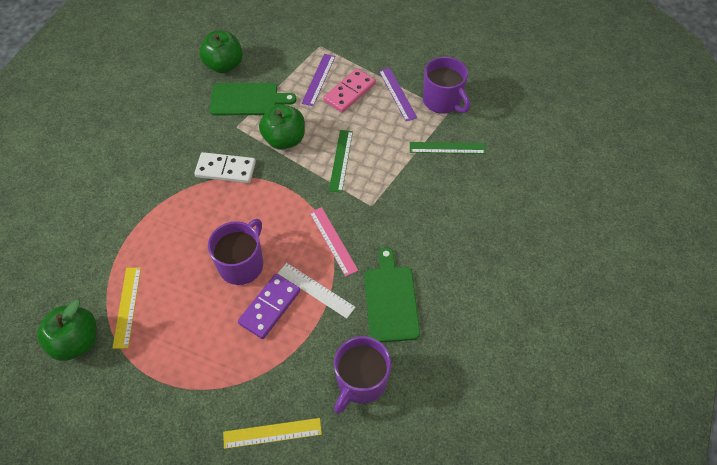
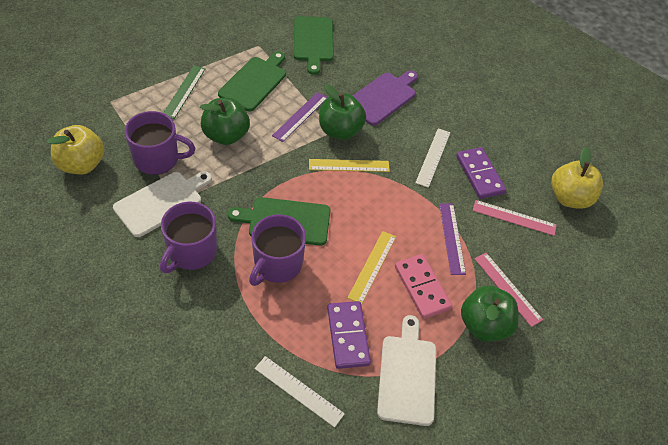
green cutting board: 2 -> 3
green ruler: 2 -> 1
pink ruler: 1 -> 2
purple cutting board: 0 -> 1
purple domino: 1 -> 2
white cutting board: 0 -> 2
white domino: 1 -> 0
white ruler: 1 -> 2
yellow apple: 0 -> 2

